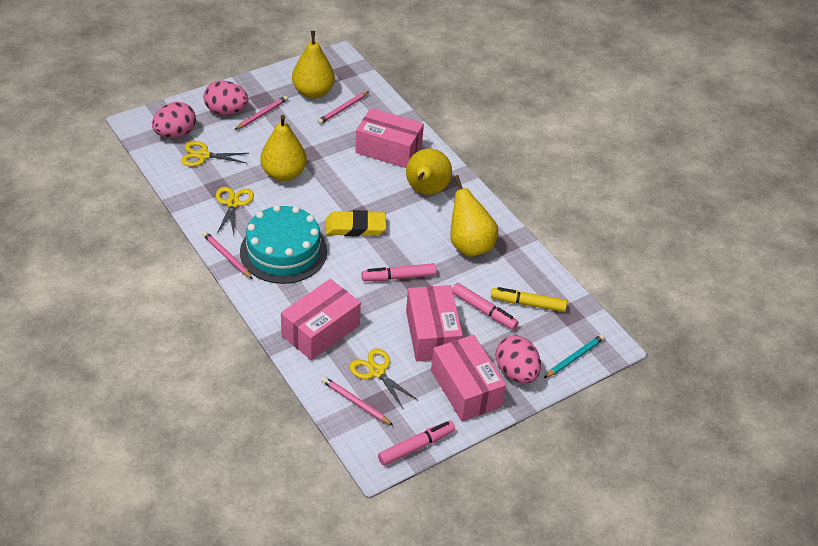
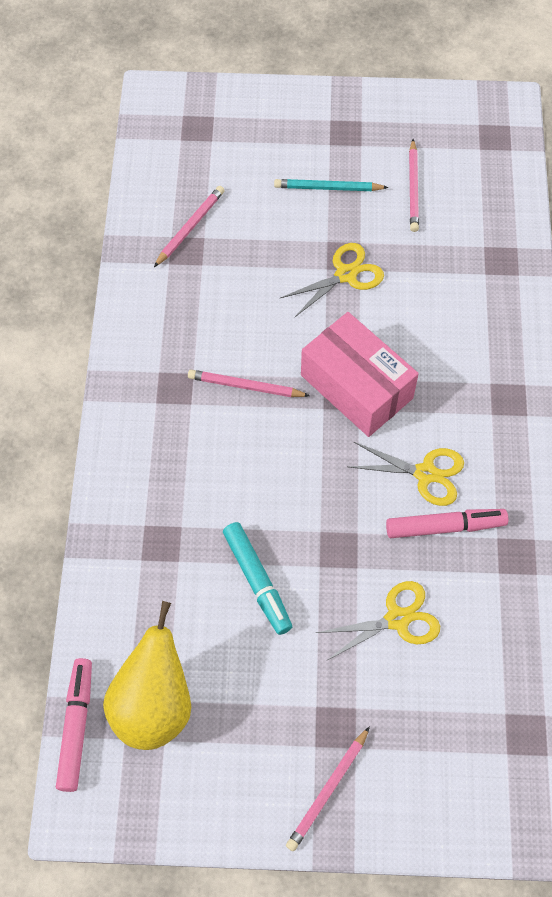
pink box: 4 -> 1
pink egg: 3 -> 0
pink marker: 3 -> 2
turquoise cake: 1 -> 0
turquoise marker: 0 -> 1
yellow eraser: 1 -> 0
yellow marker: 1 -> 0
yellow pear: 4 -> 1

